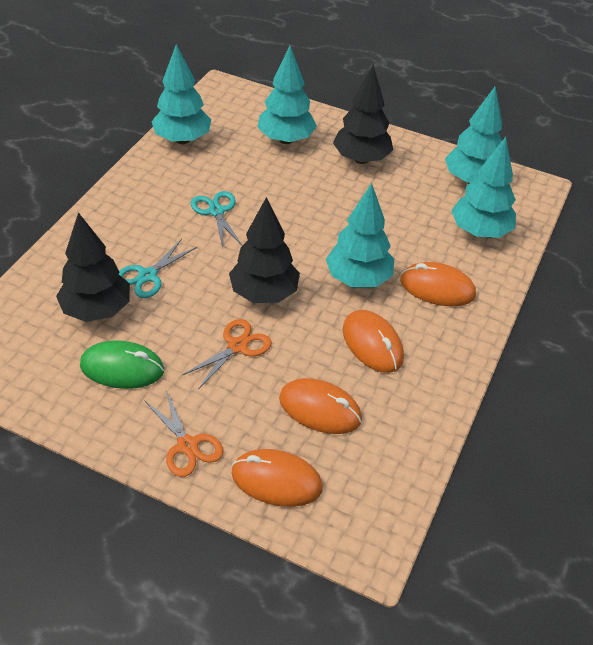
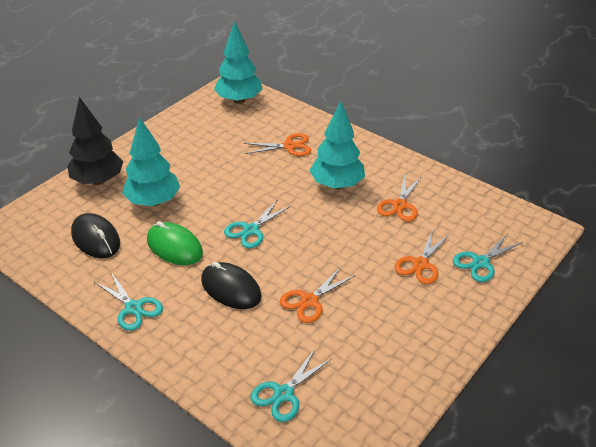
black mouse: 0 -> 2
black tree: 3 -> 1
orange mouse: 4 -> 0
orange scissors: 2 -> 4
turquoise scissors: 2 -> 4
turquoise tree: 5 -> 3

